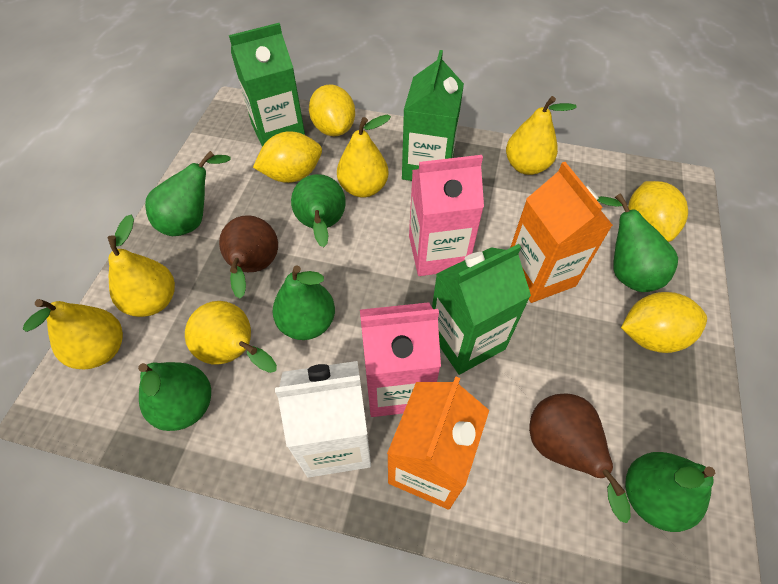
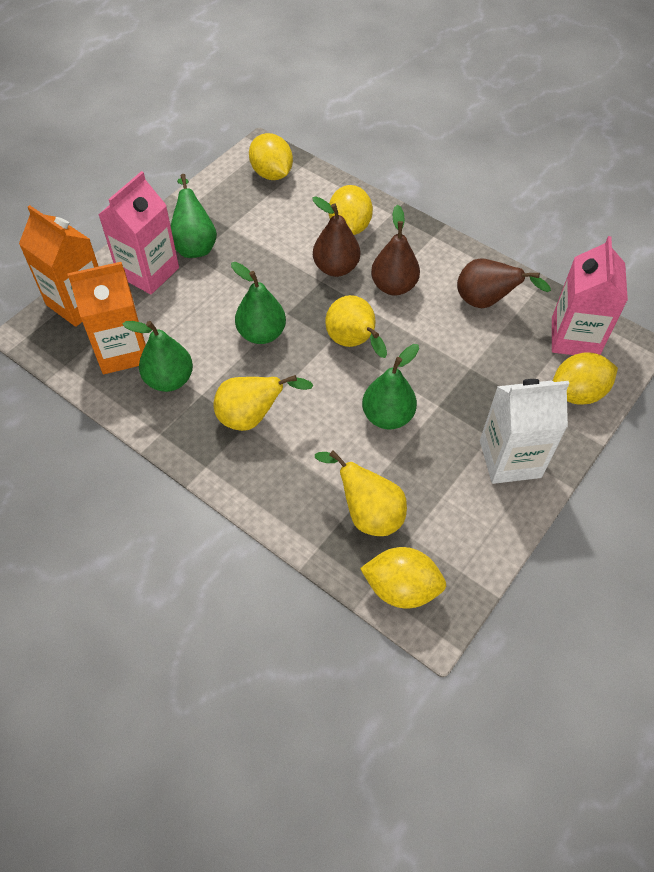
brown pear: 2 -> 3
green carton: 3 -> 0
green pear: 6 -> 4
yellow pear: 5 -> 3

